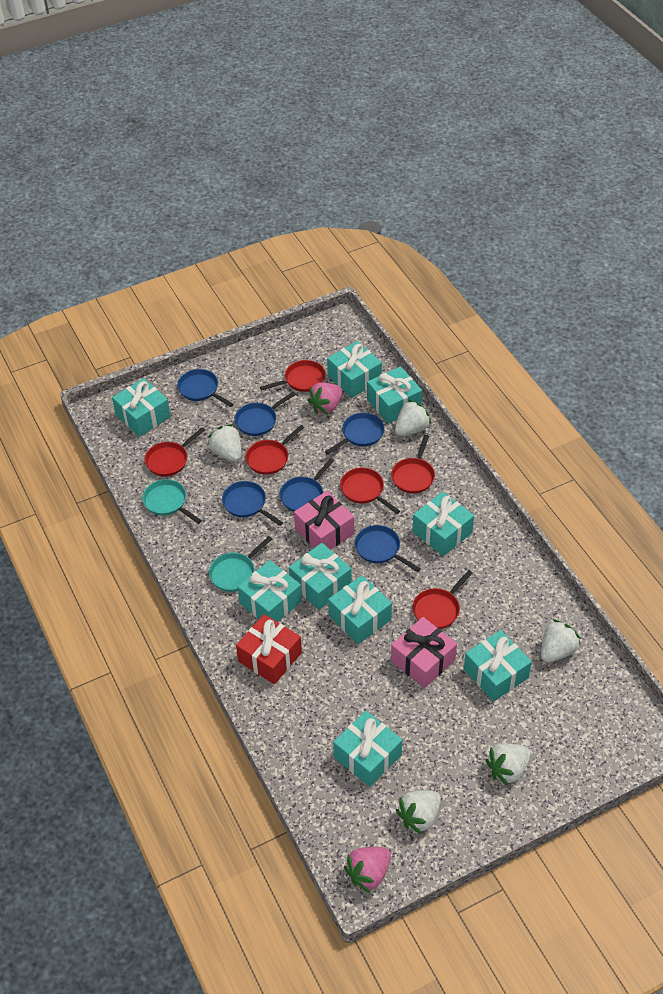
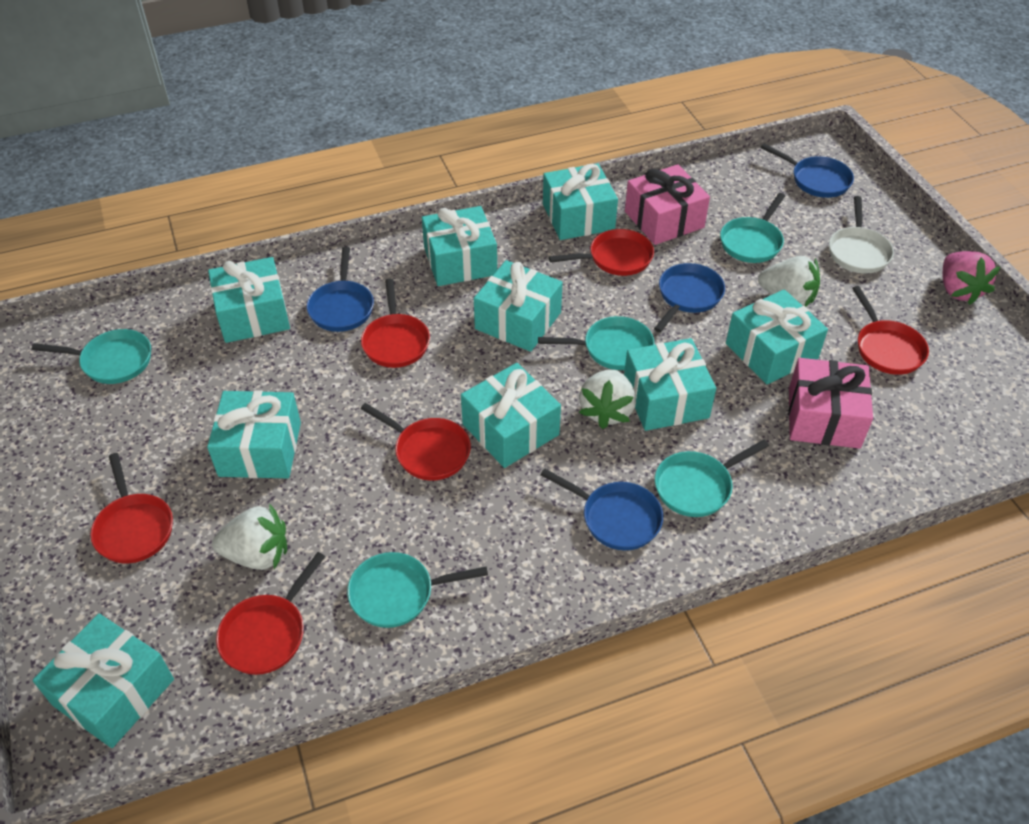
blue pan: 6 -> 4
pink strawberry: 2 -> 1
red gift: 1 -> 0
turquoise pan: 2 -> 5
white pan: 0 -> 1
white strawberry: 5 -> 3

